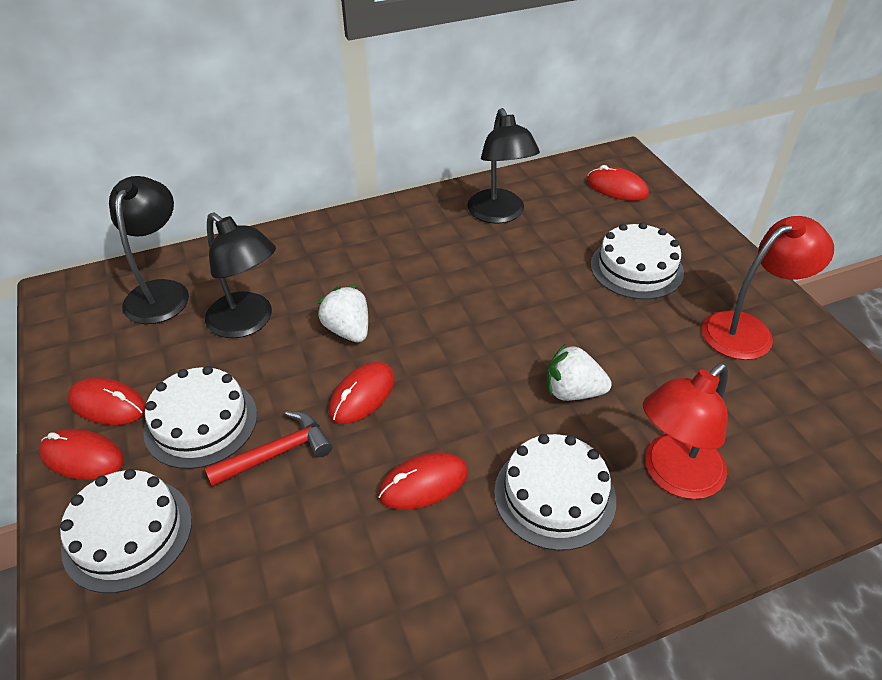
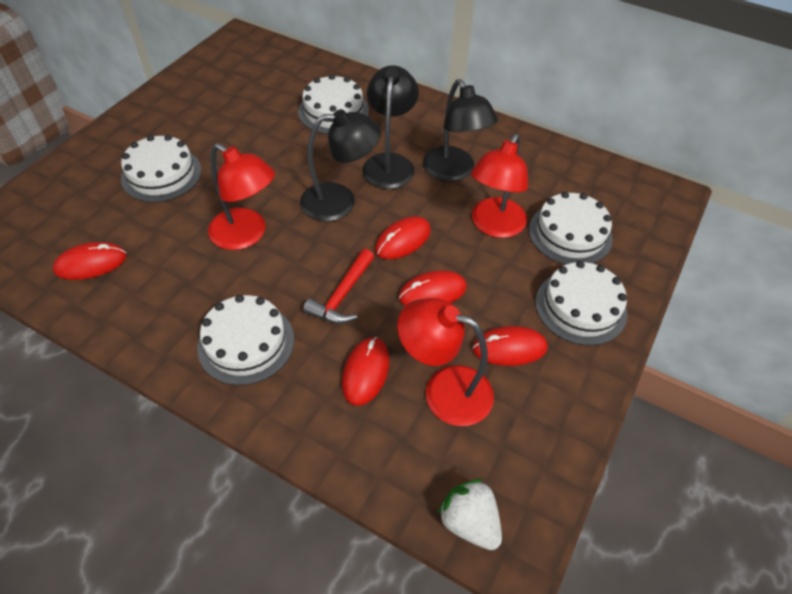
red lamp: 2 -> 3
white cake: 4 -> 5
white strawberry: 2 -> 1

